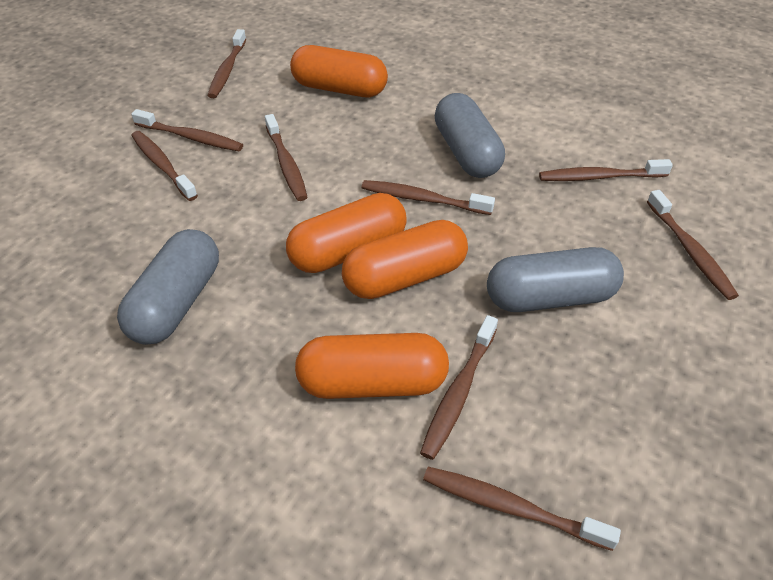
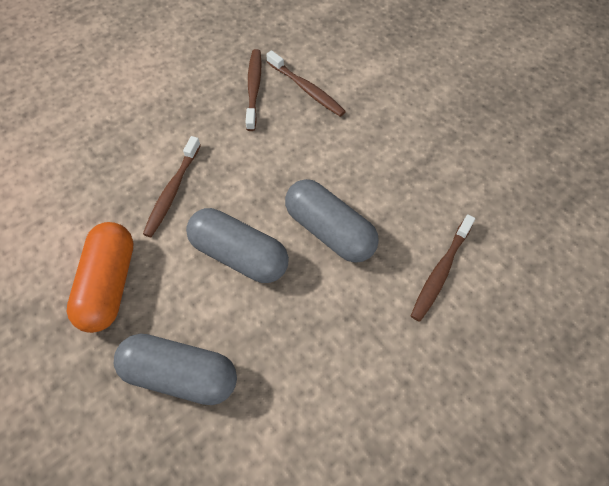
brown toothbrush: 9 -> 4
orange capsule: 4 -> 1

